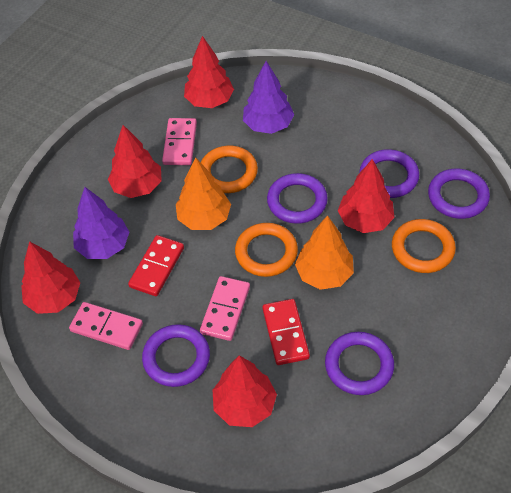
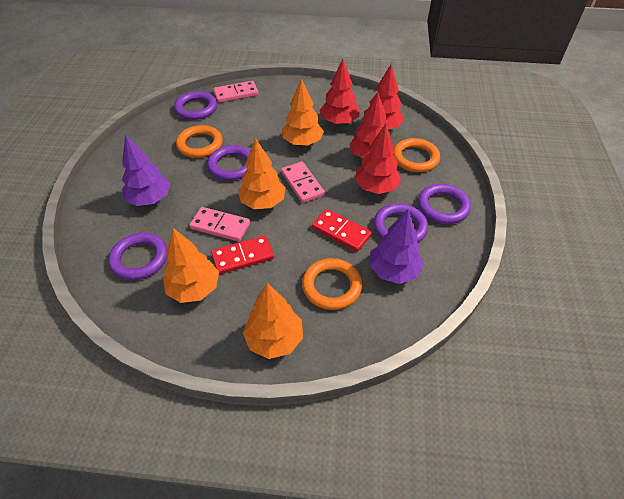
orange tree: 2 -> 4
red tree: 5 -> 4

